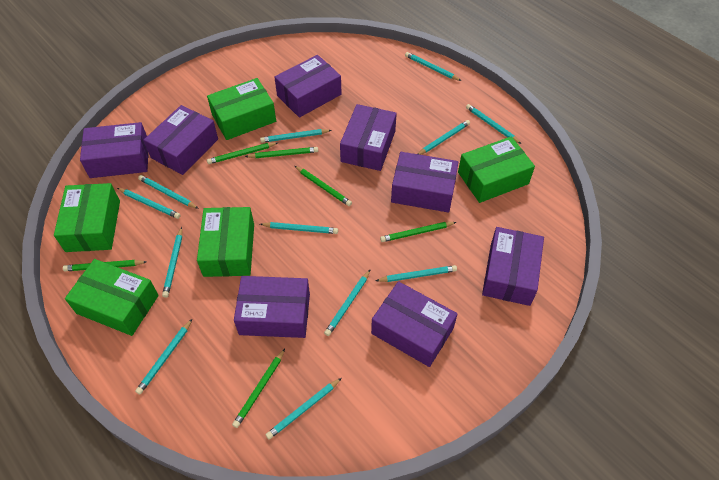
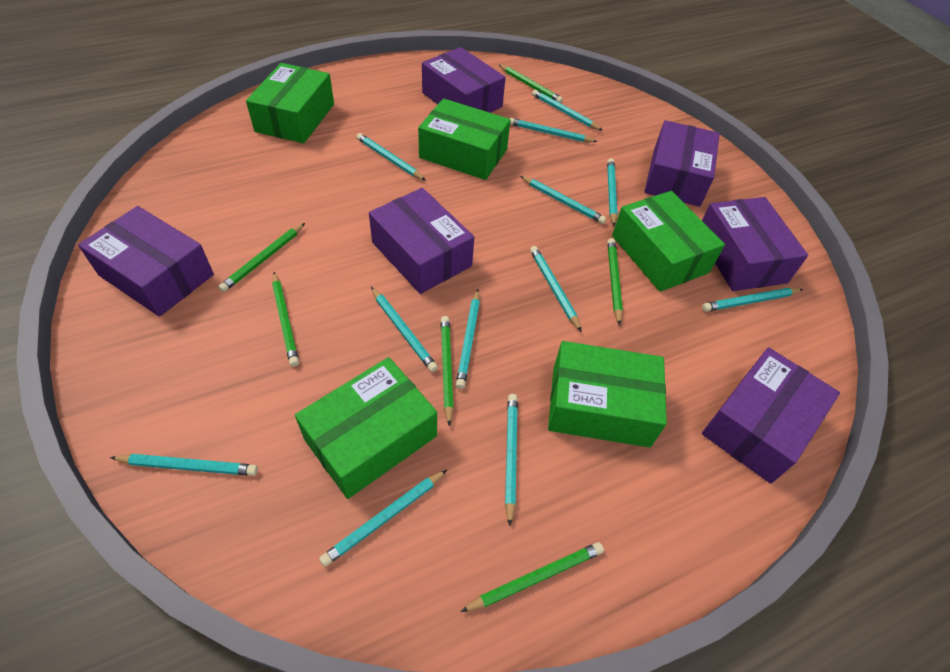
purple box: 8 -> 6

